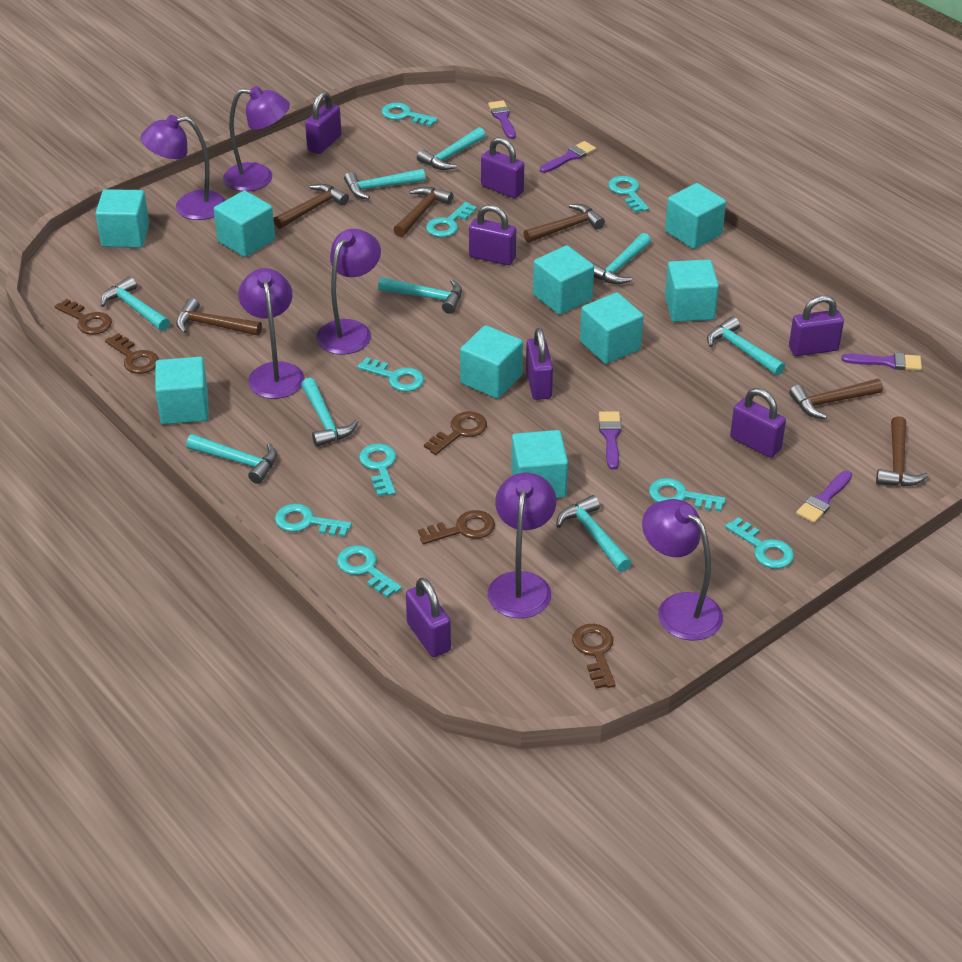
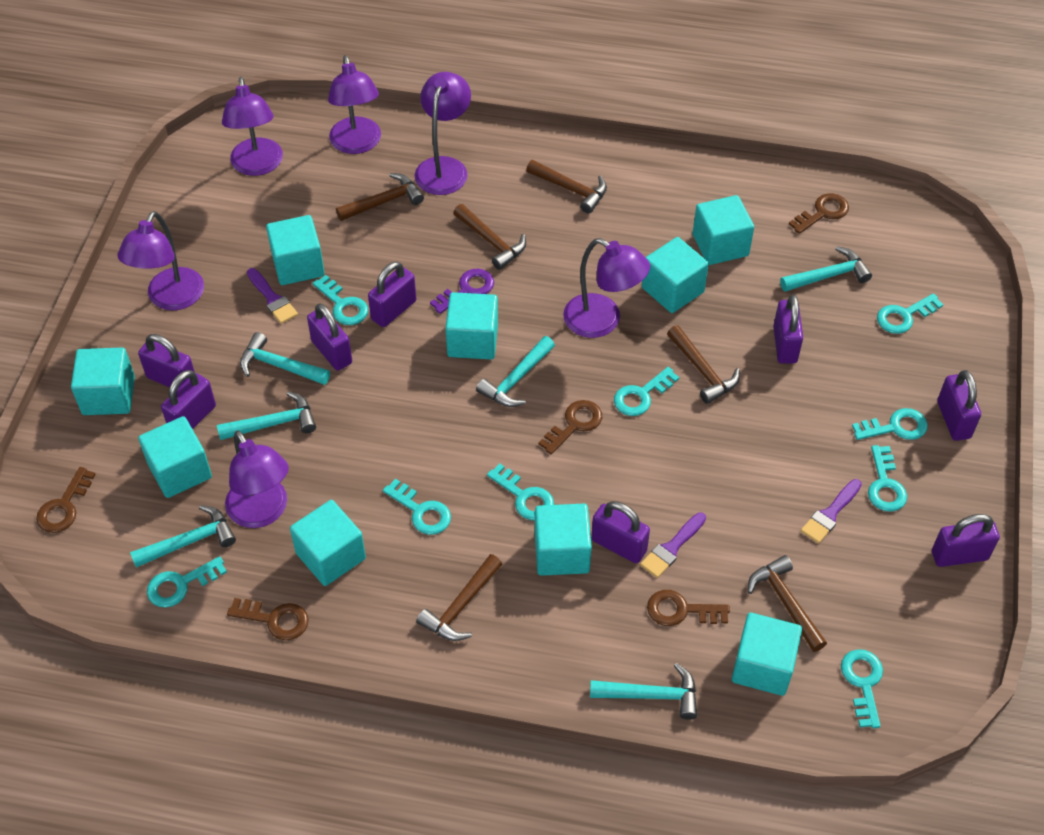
purple brush: 5 -> 3
purple key: 0 -> 1
purple padlock: 7 -> 8
turquoise hammer: 9 -> 6

